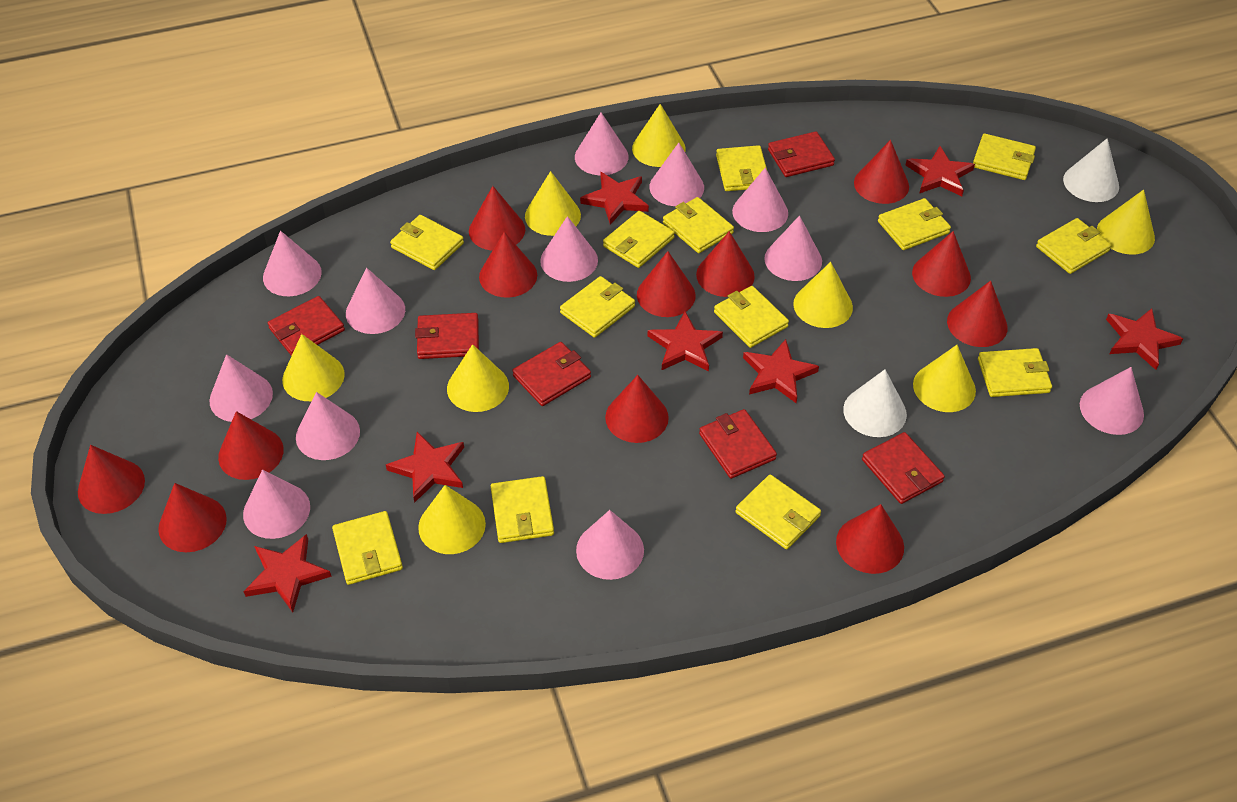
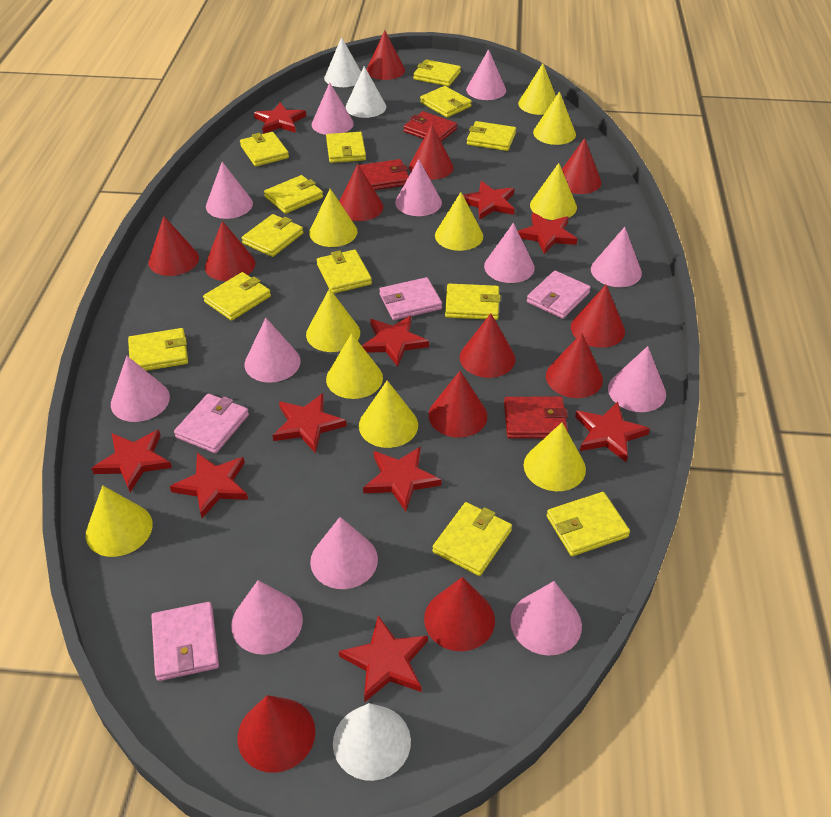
pink wallet: 0 -> 4
red star: 7 -> 10
red wallet: 6 -> 3
white cone: 2 -> 3
yellow cone: 8 -> 10

